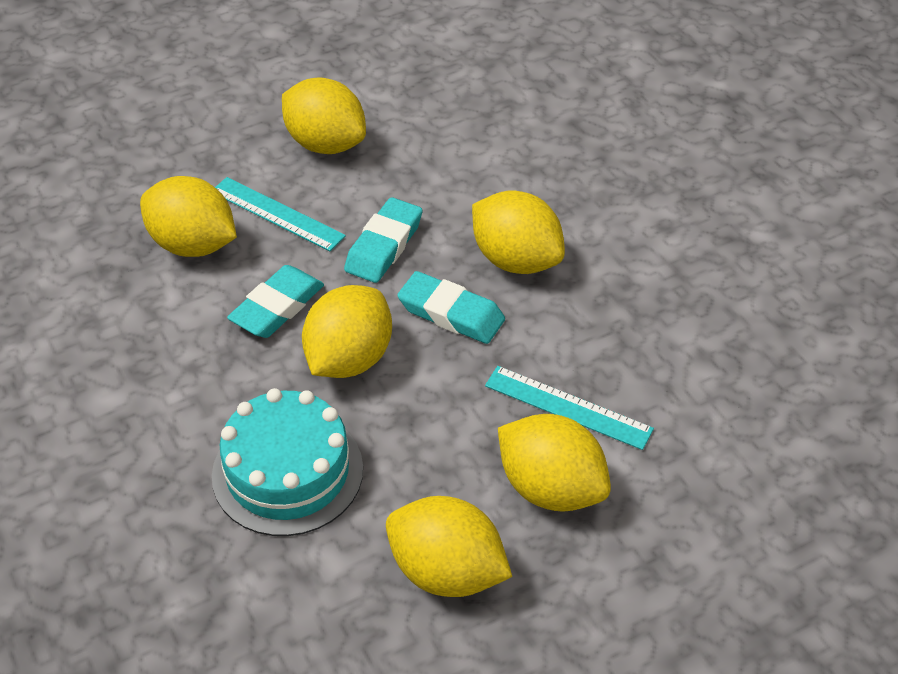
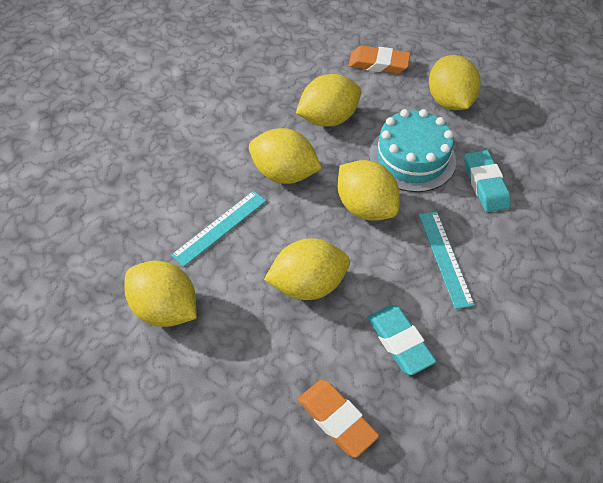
orange eraser: 0 -> 2
turquoise eraser: 3 -> 2

